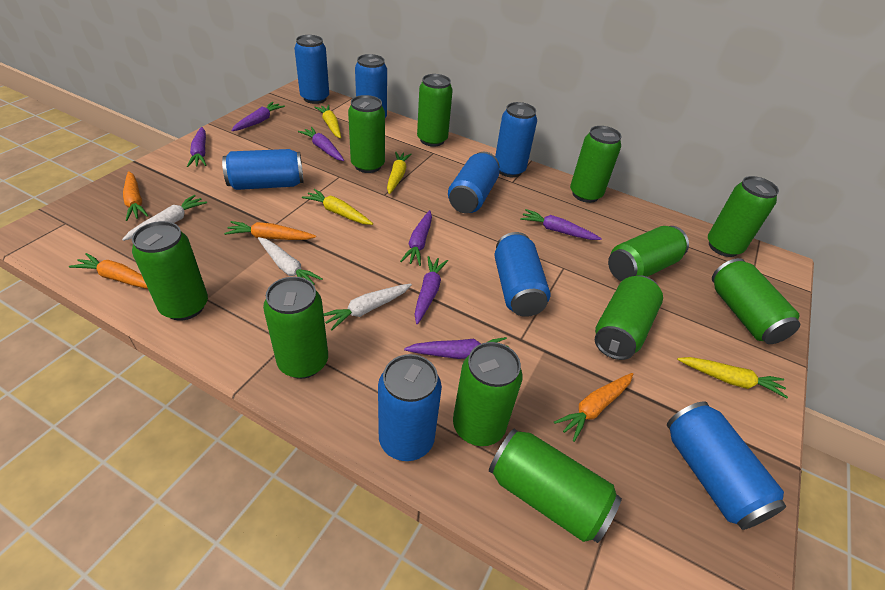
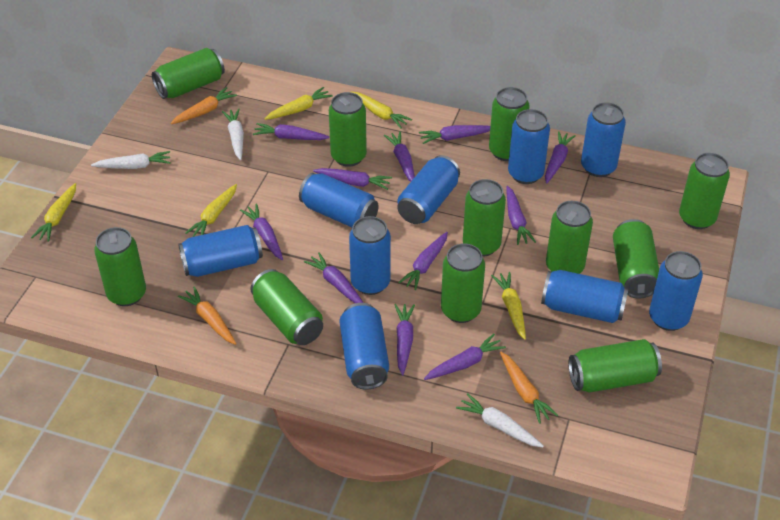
blue can: 8 -> 9
orange carrot: 4 -> 3
purple carrot: 7 -> 11
yellow carrot: 4 -> 5

